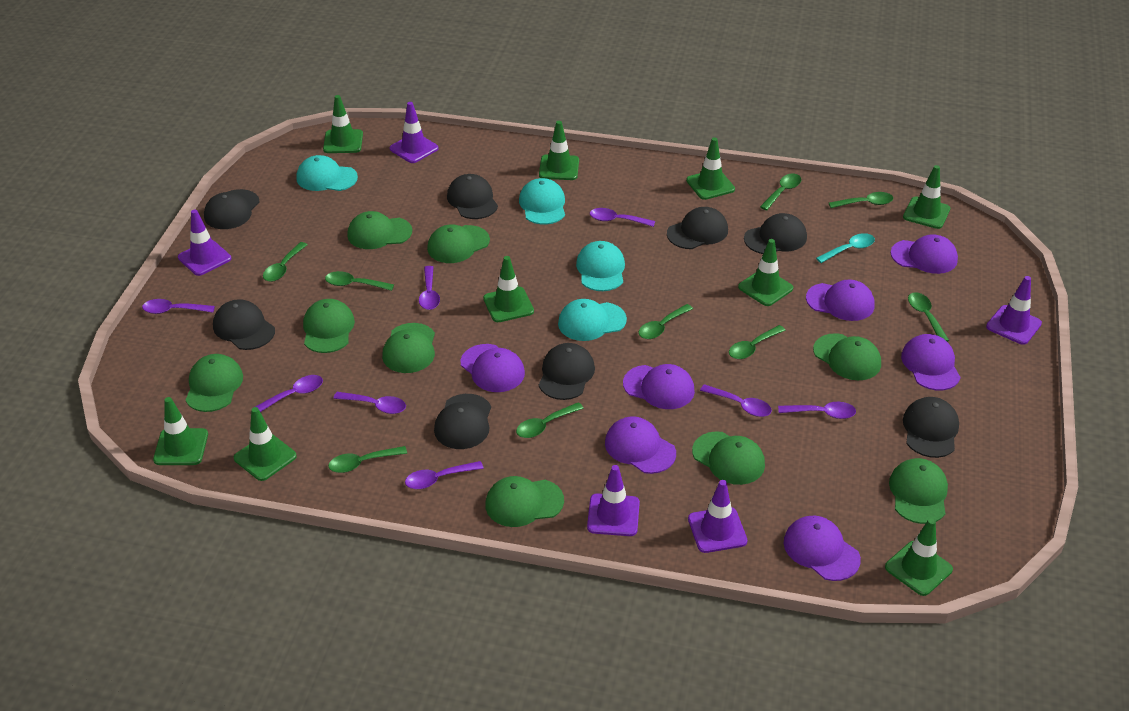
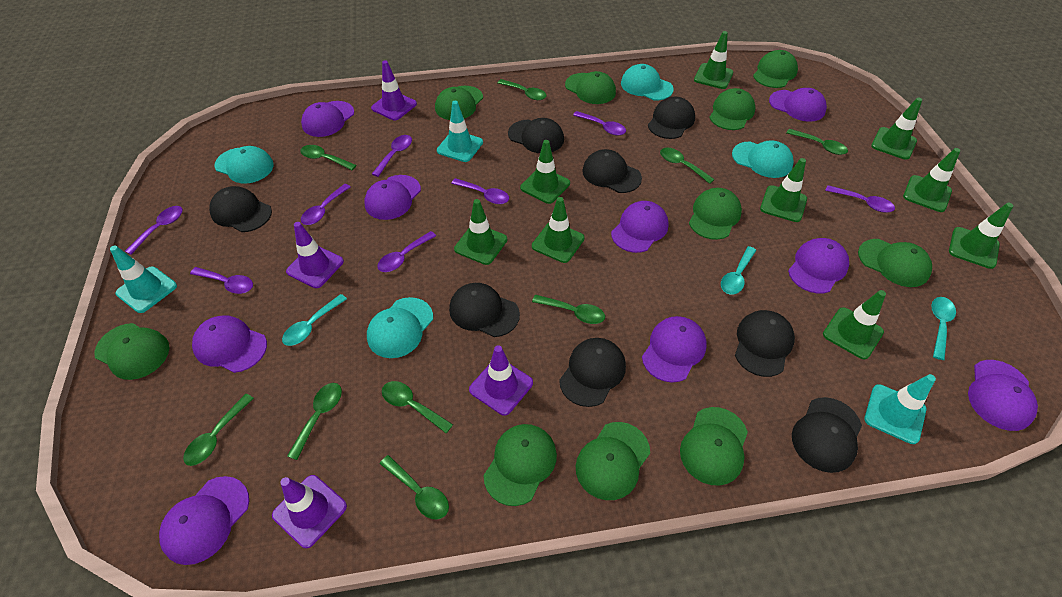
green cap: 9 -> 10
purple cap: 7 -> 9
purple traffic cone: 5 -> 4
turquoise spoon: 1 -> 3
turquoise traffic cone: 0 -> 3

